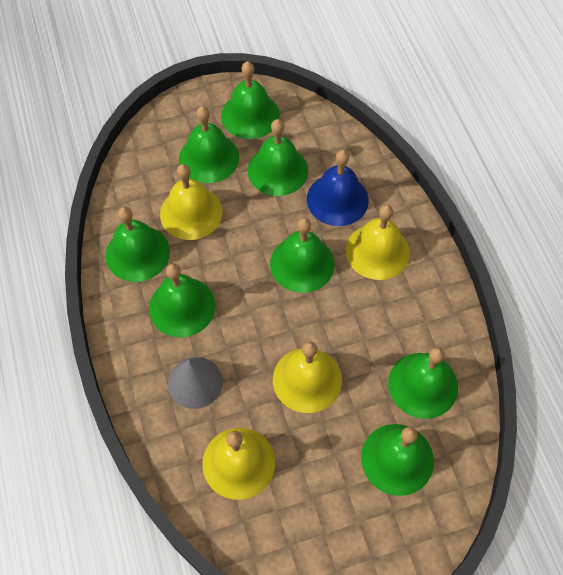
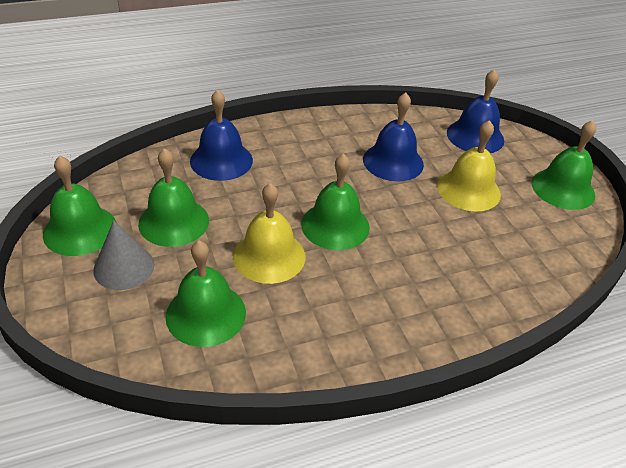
blue bell: 1 -> 3
green bell: 8 -> 5
yellow bell: 4 -> 2

